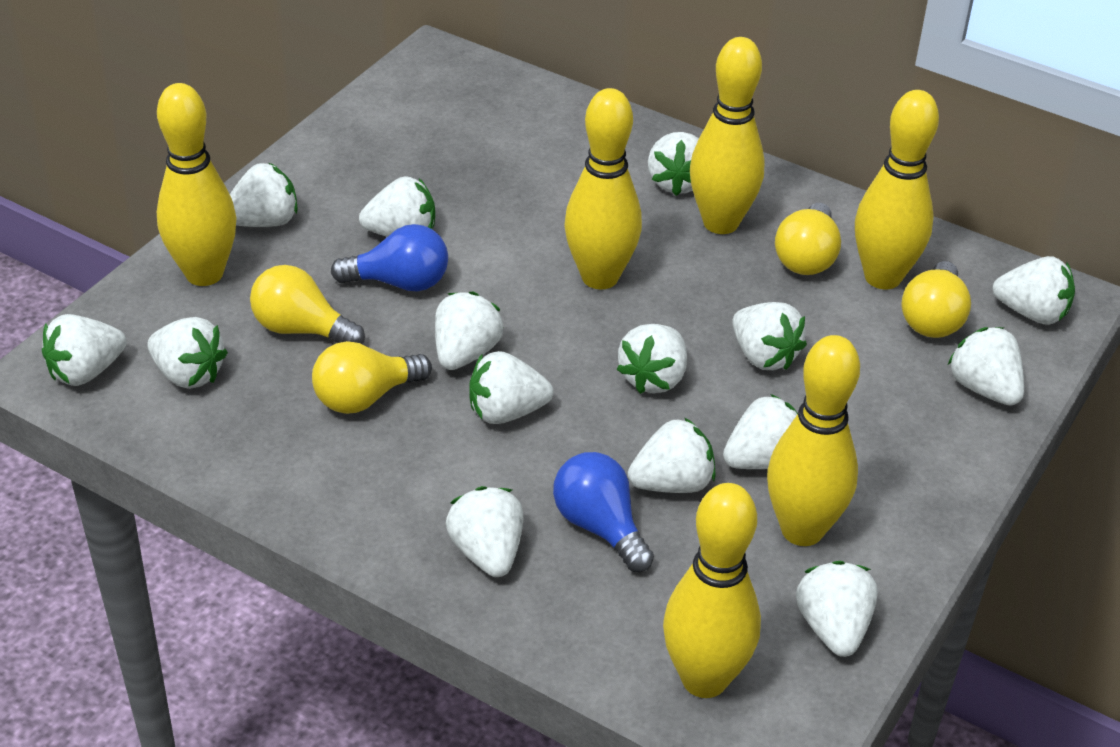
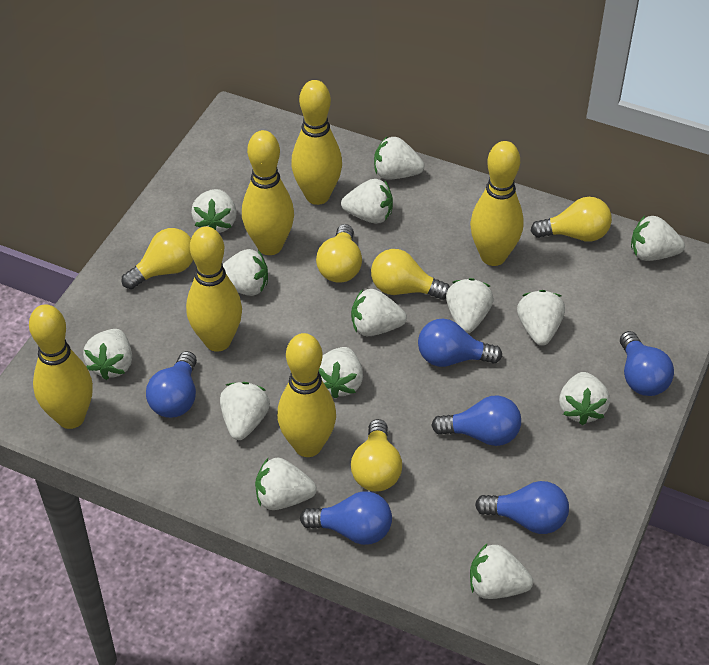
blue light bulb: 2 -> 6
white strawberry: 15 -> 14
yellow light bulb: 4 -> 5

